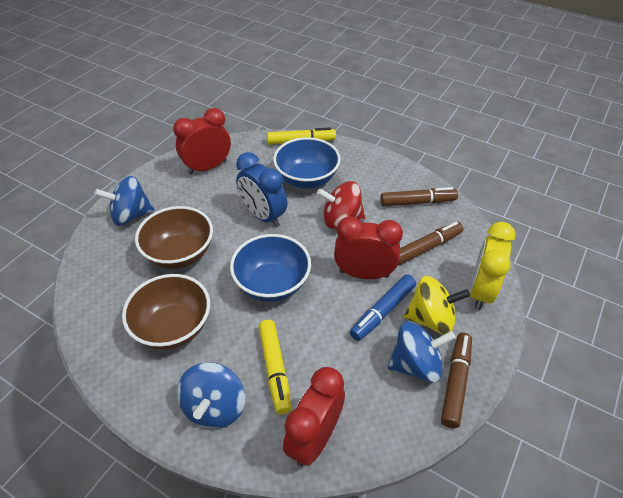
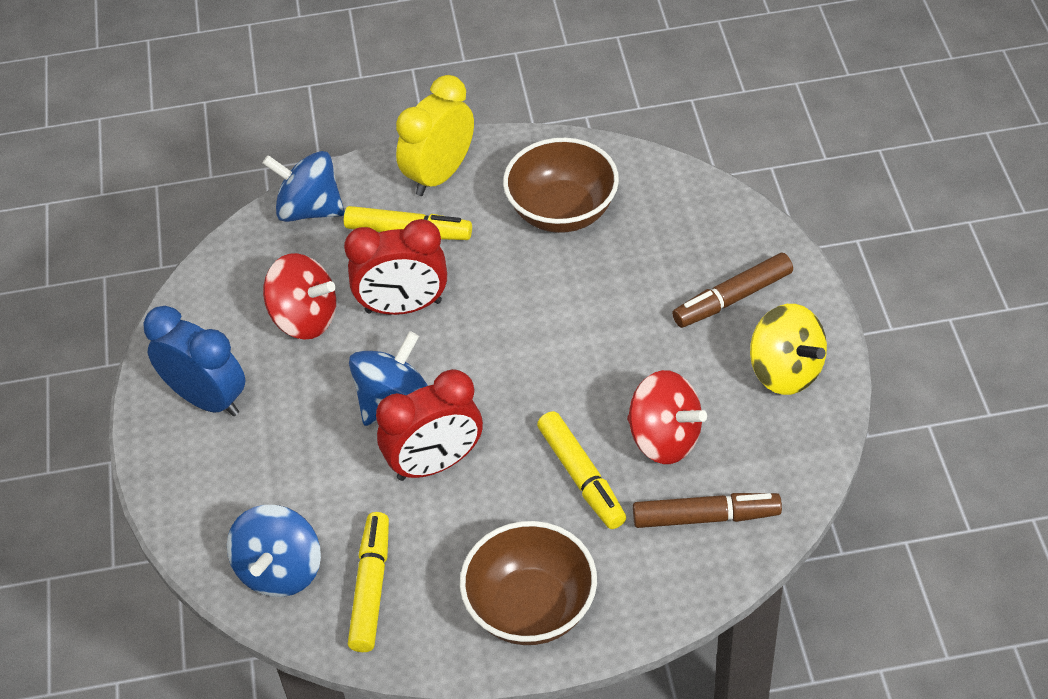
blue bowl: 2 -> 0
blue marker: 1 -> 0
brown marker: 3 -> 2
red clock: 3 -> 2
red spinning top: 1 -> 2
yellow marker: 2 -> 3

